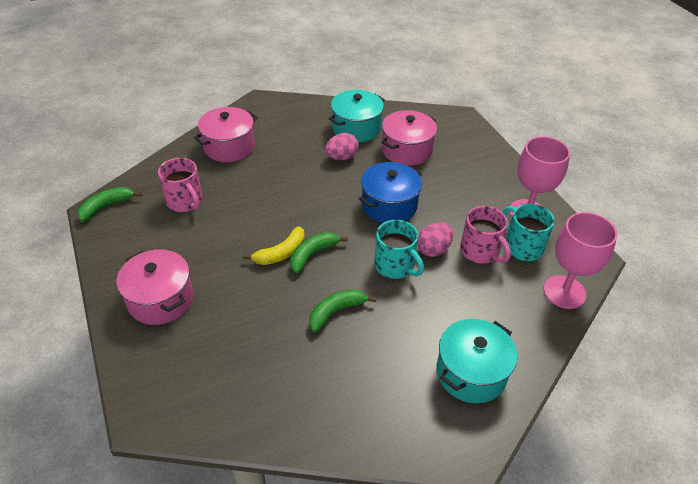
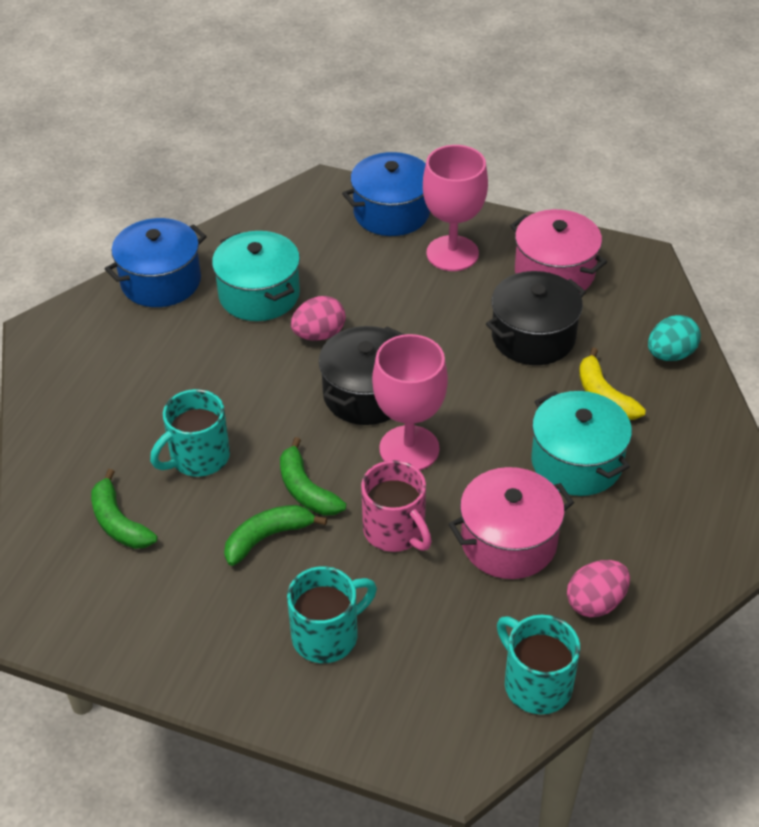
black pot: 0 -> 2
blue pot: 1 -> 2
pink mug: 2 -> 1
pink pot: 3 -> 2
turquoise egg: 0 -> 1
turquoise mug: 2 -> 3

